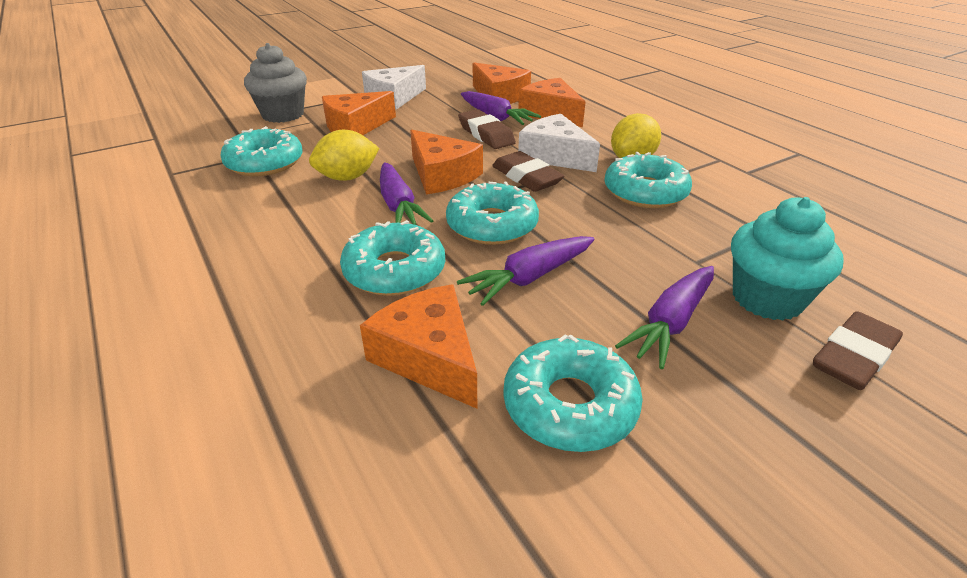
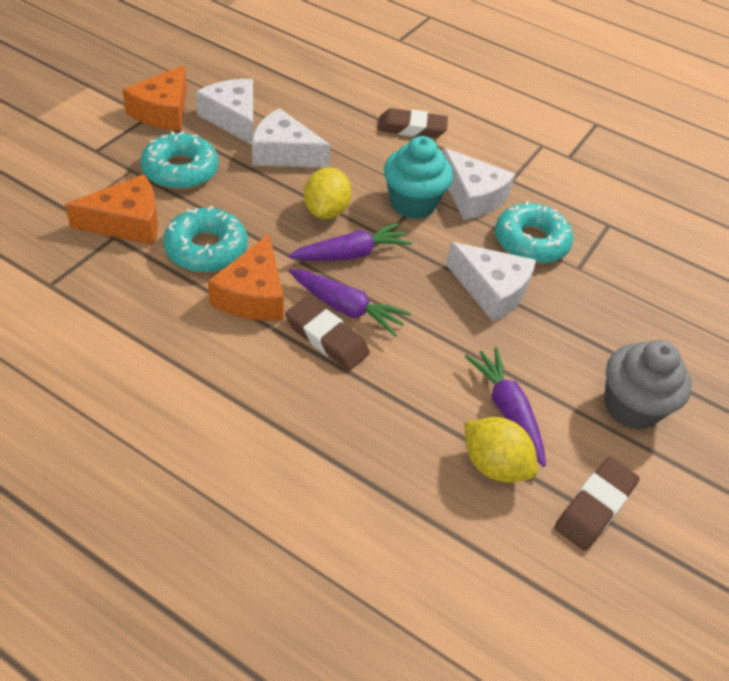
orange cheese: 5 -> 3
purple carrot: 4 -> 3
turquoise donut: 5 -> 3
white cheese: 2 -> 4

